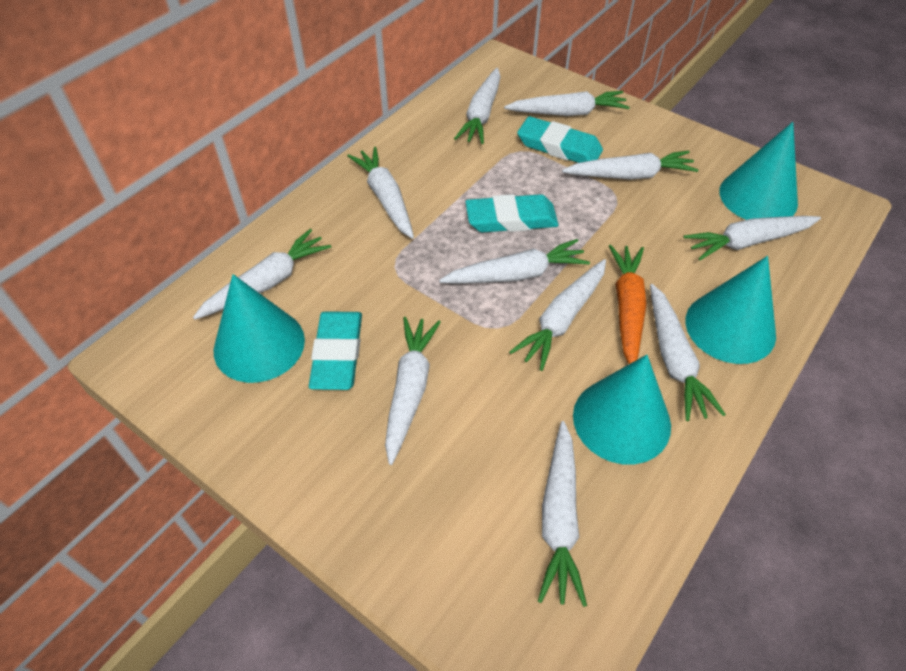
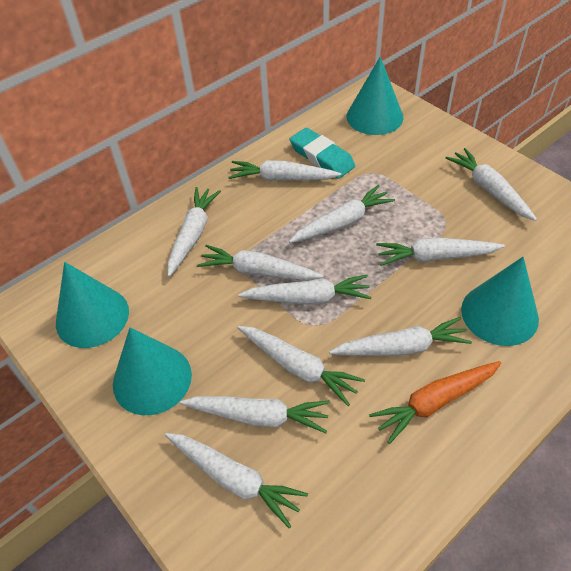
turquoise eraser: 3 -> 1

